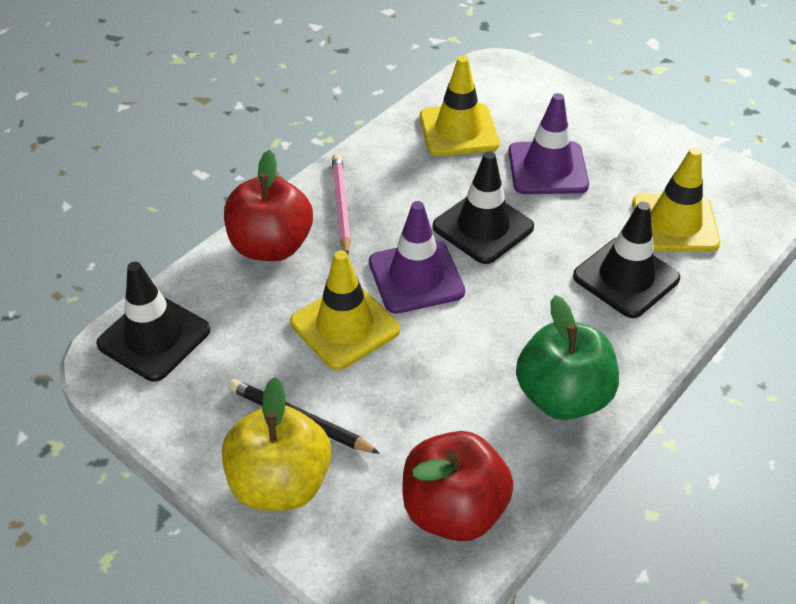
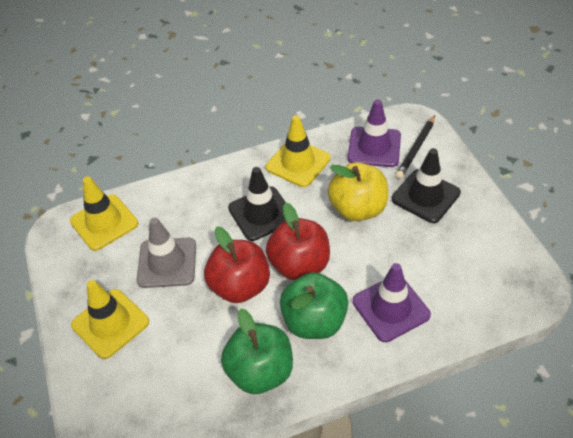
black traffic cone: 3 -> 2
green apple: 1 -> 2
grey traffic cone: 0 -> 1
pink pencil: 1 -> 0

